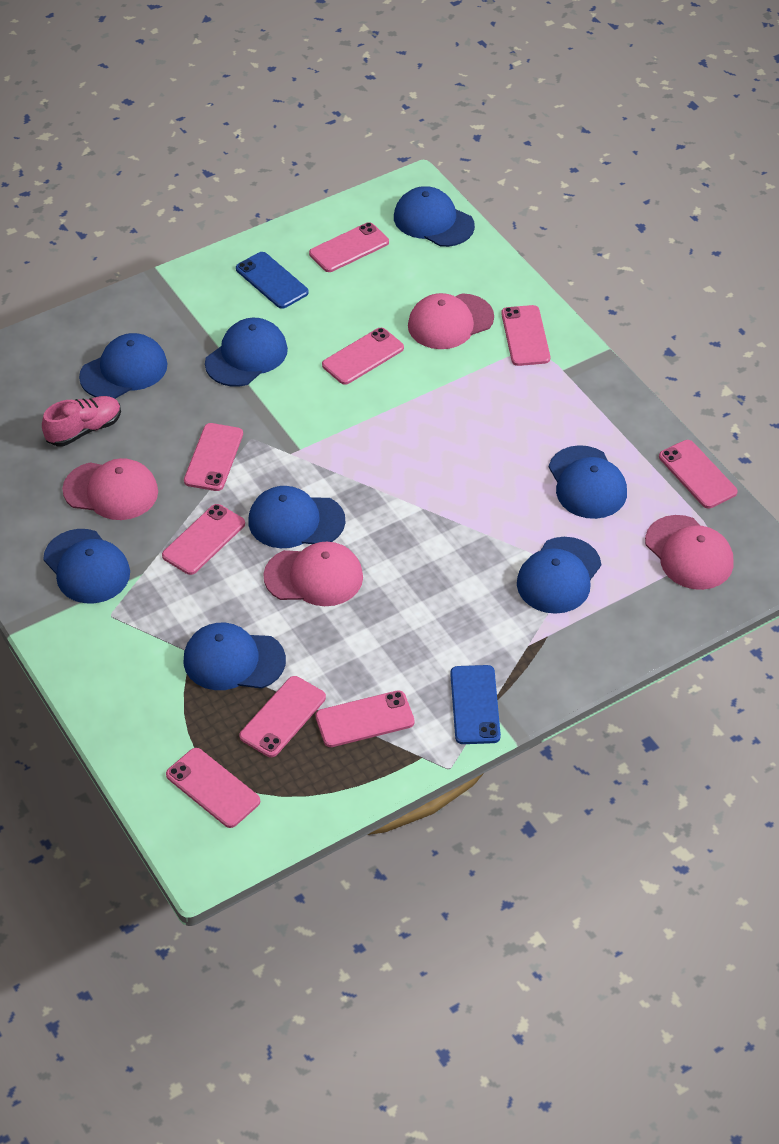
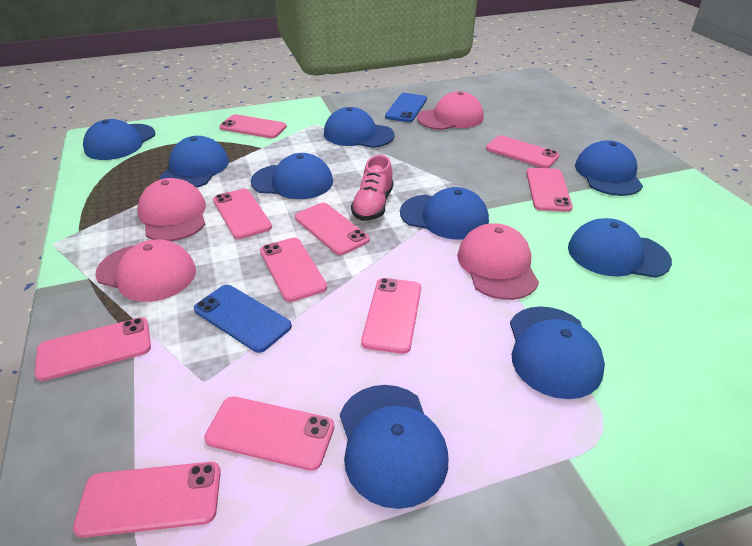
blue cap: 8 -> 9
pink phone: 9 -> 10

